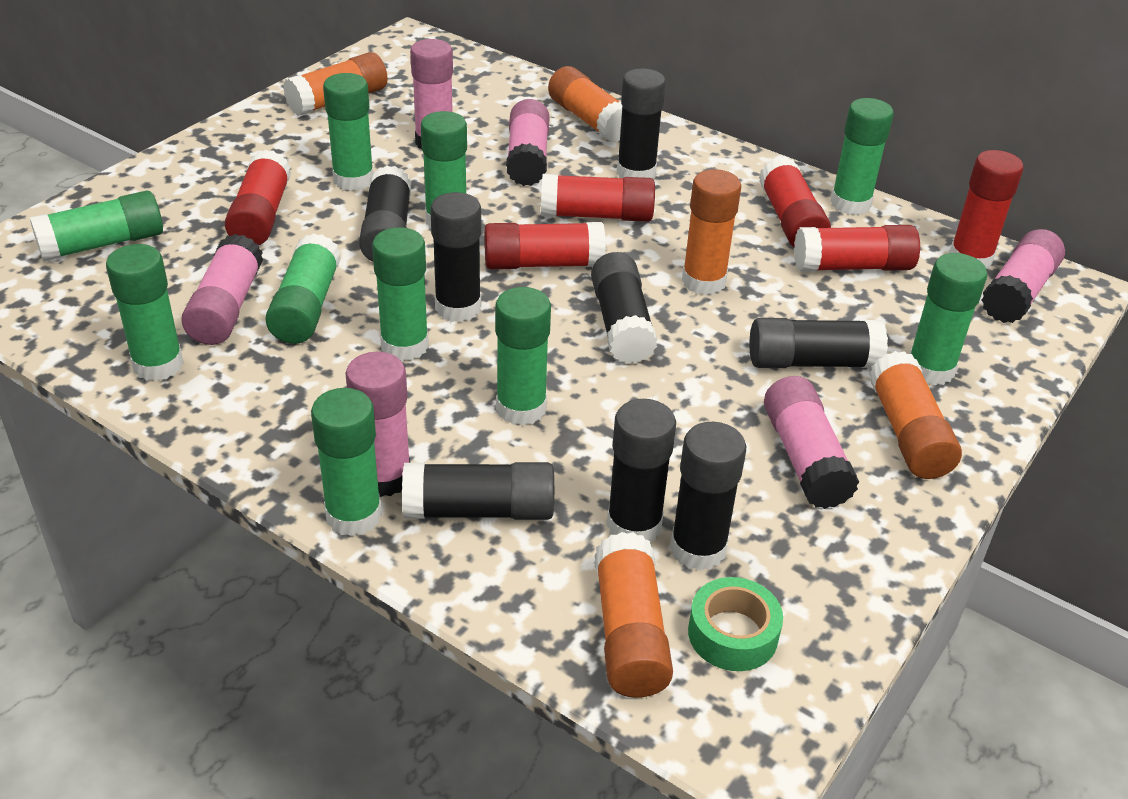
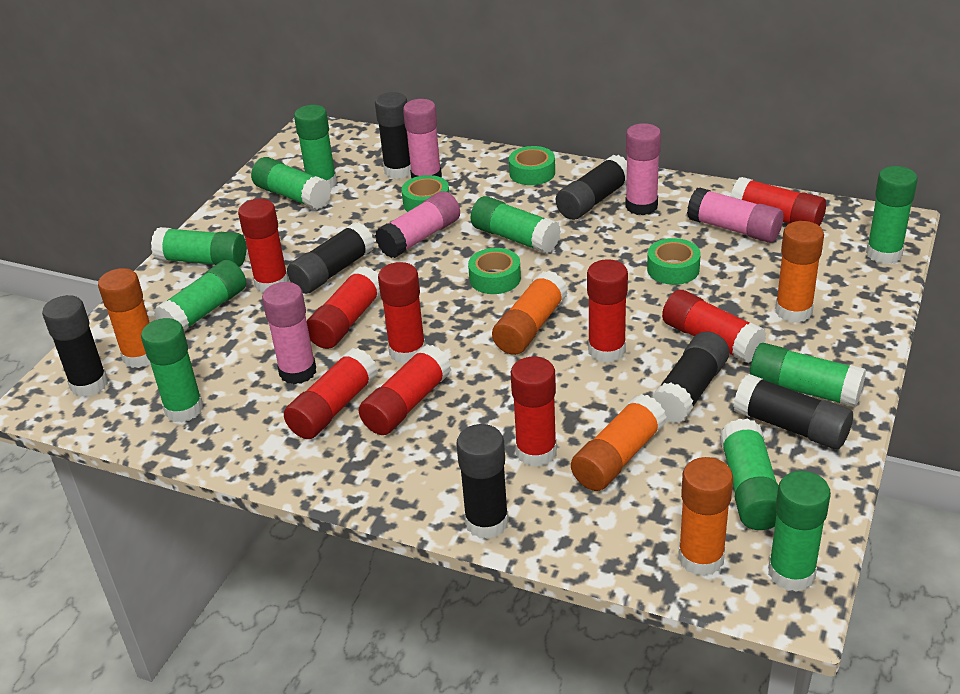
black glue stick: 8 -> 7
green tape: 1 -> 4
pink glue stick: 6 -> 5
red glue stick: 6 -> 9

